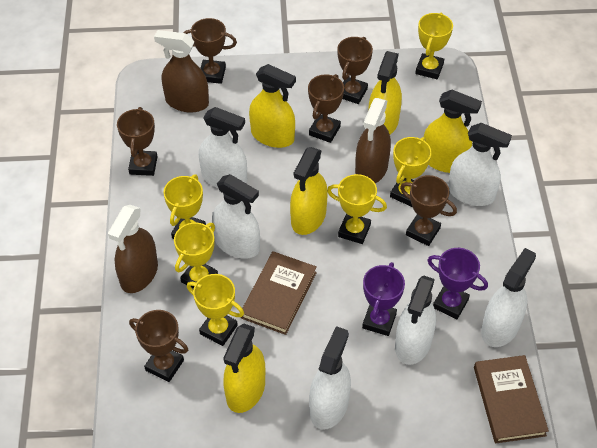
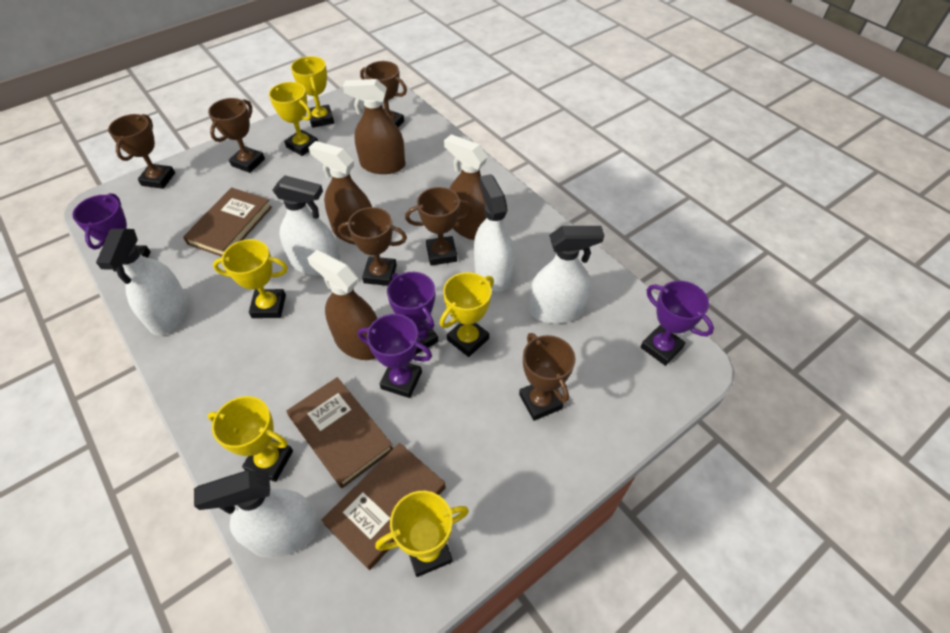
brown book: 2 -> 3
brown spray bottle: 3 -> 4
purple trophy: 2 -> 4
white spray bottle: 6 -> 5
yellow spray bottle: 5 -> 0

